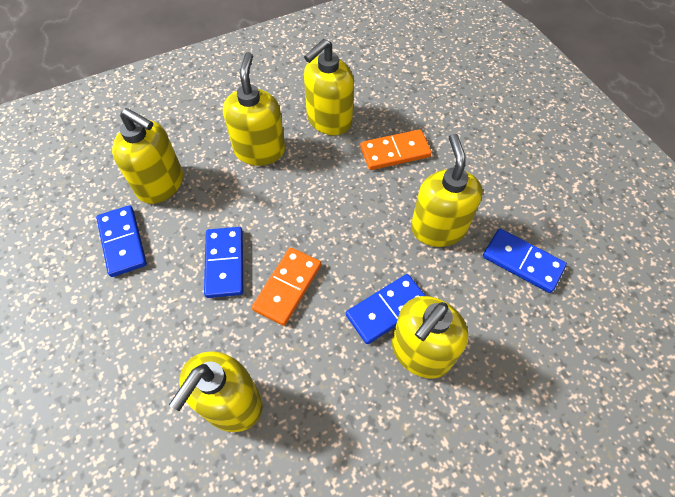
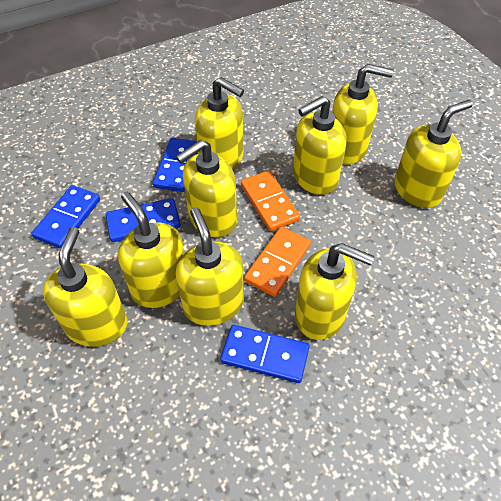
yellow soap dispenser: 6 -> 9

